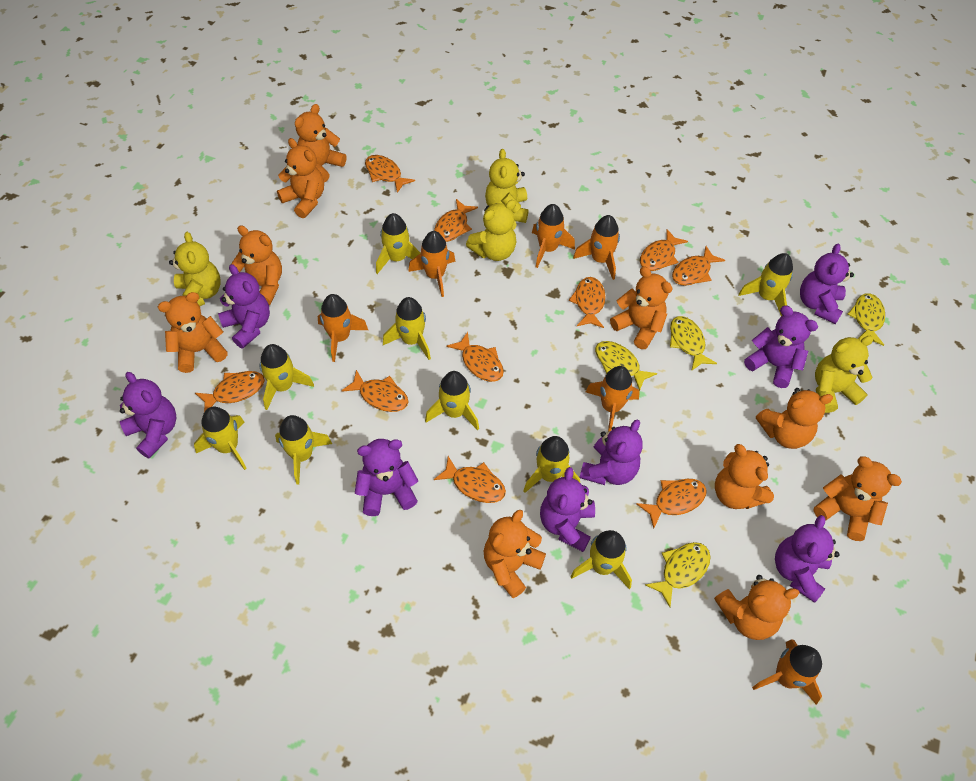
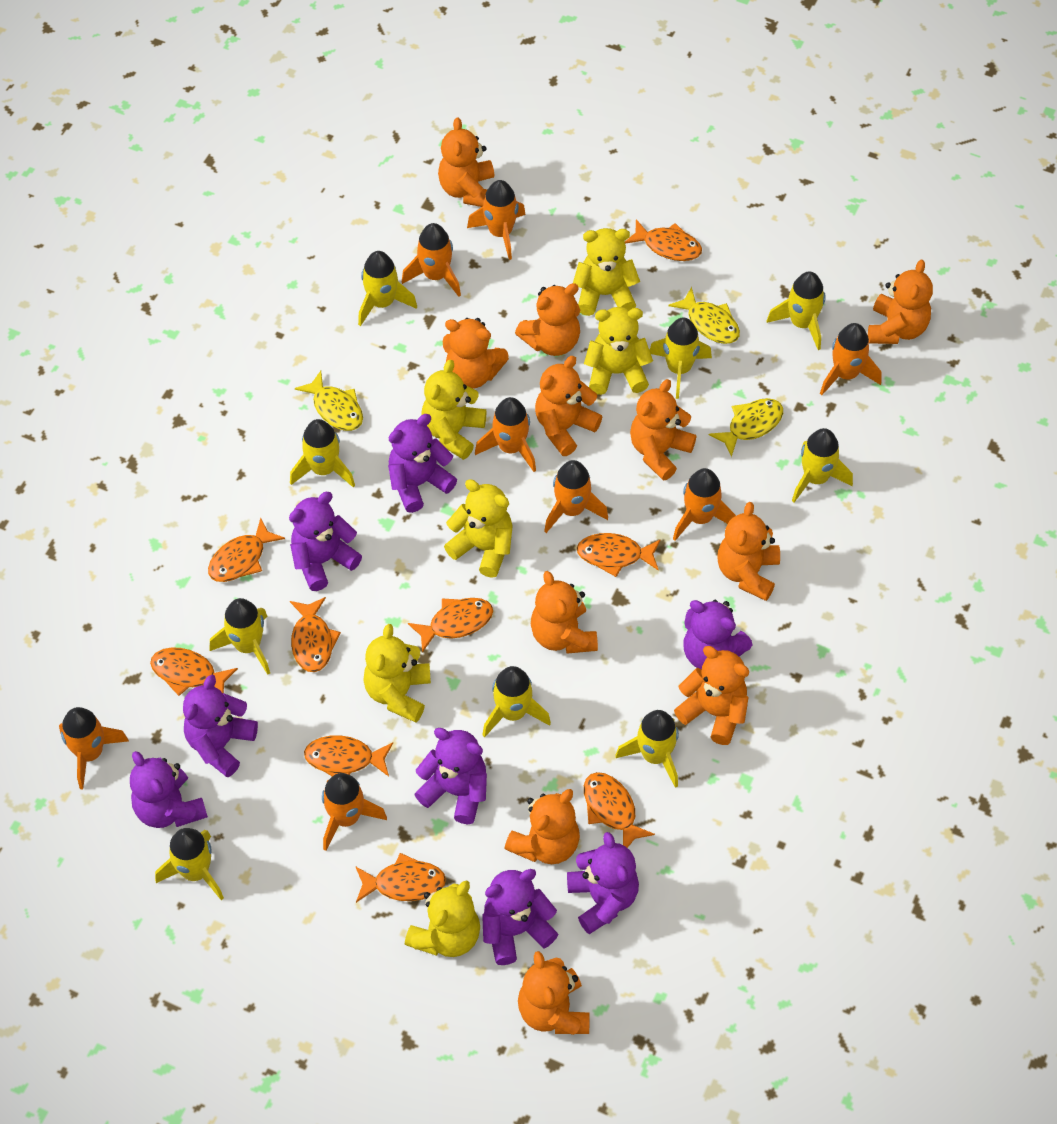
orange fish: 10 -> 9
orange rocket: 6 -> 8
orange teddy bear: 10 -> 11
yellow fish: 4 -> 3
yellow teddy bear: 4 -> 6

